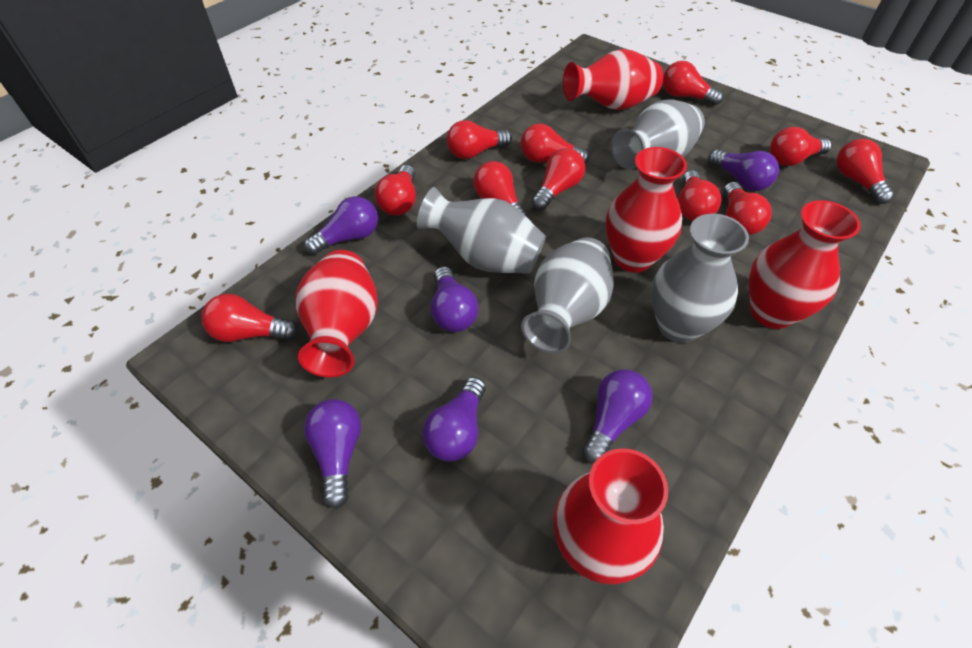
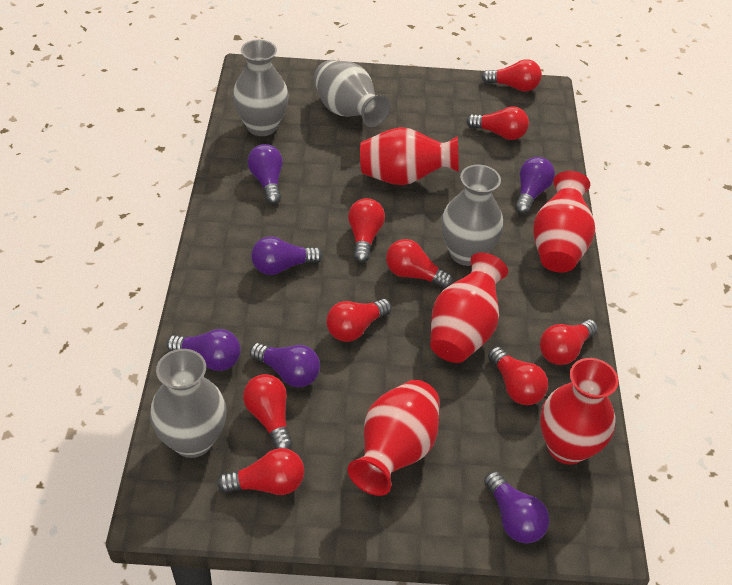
red light bulb: 11 -> 9

